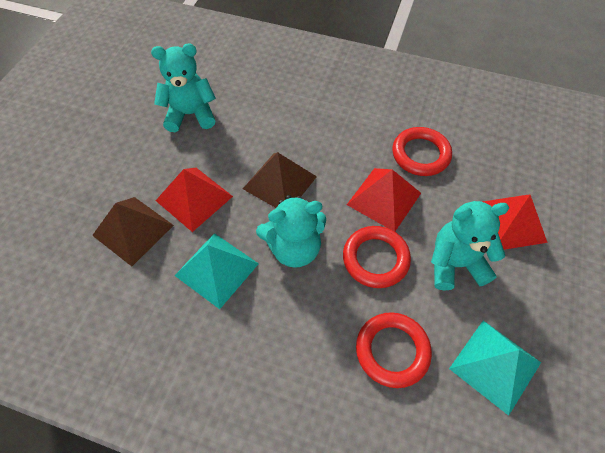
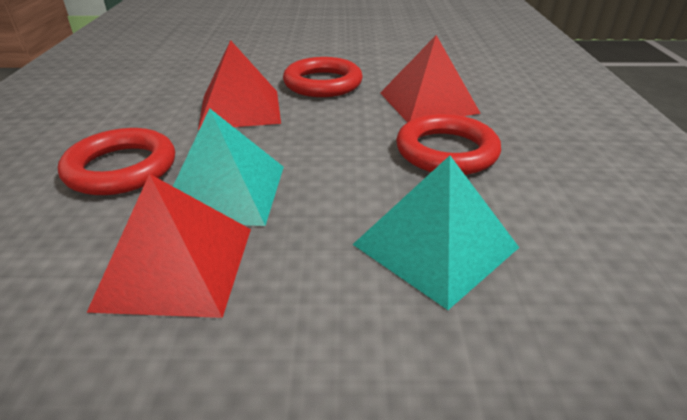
brown pyramid: 2 -> 0
turquoise teddy bear: 3 -> 0

